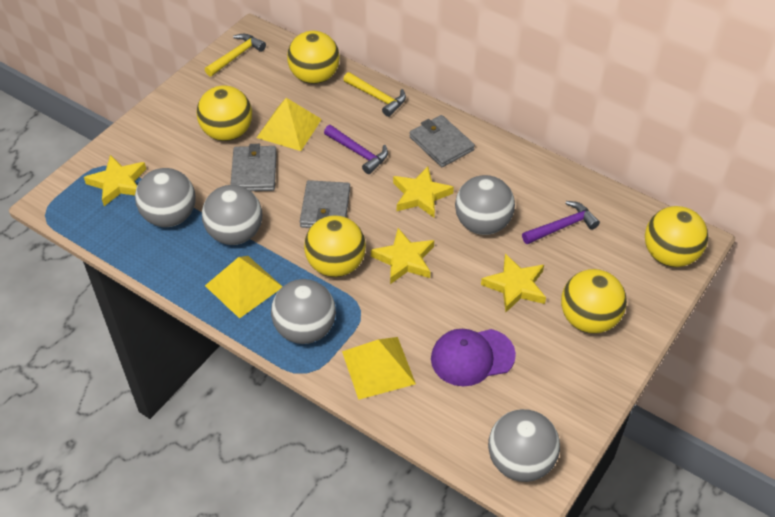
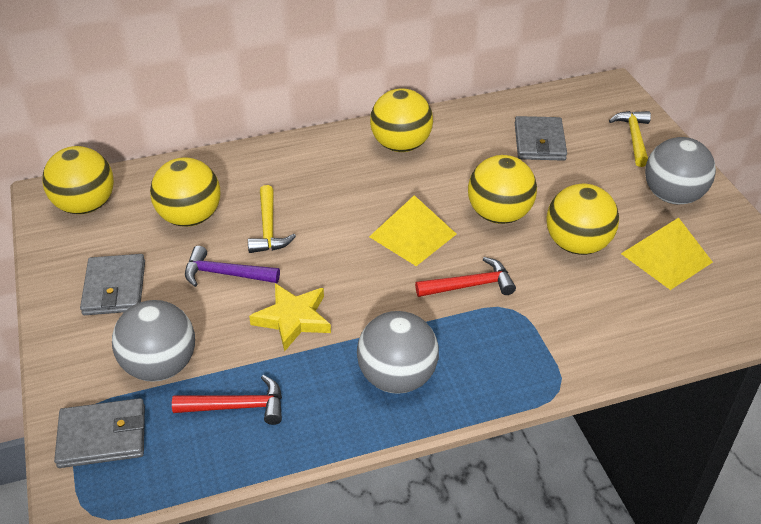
grey ball: 5 -> 3
purple cap: 1 -> 0
purple hammer: 2 -> 1
red hammer: 0 -> 2
yellow pyramid: 3 -> 2
yellow star: 4 -> 1

